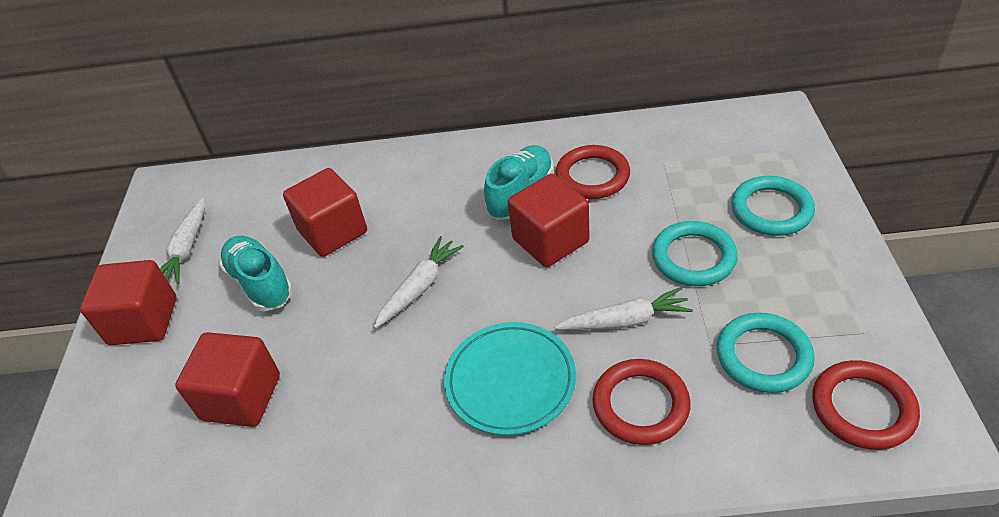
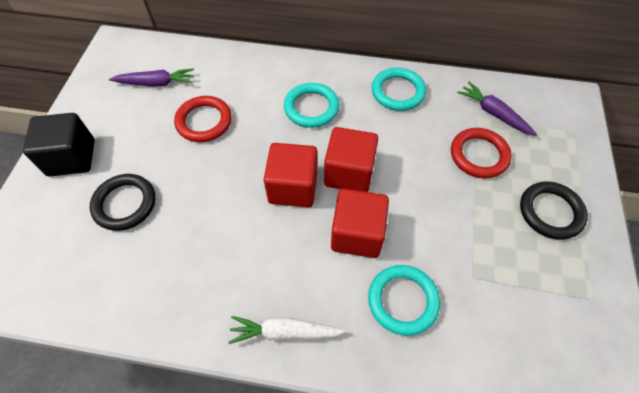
black cube: 0 -> 1
black ring: 0 -> 2
purple carrot: 0 -> 2
red cube: 4 -> 3
red ring: 3 -> 2
turquoise plate: 1 -> 0
turquoise shoe: 2 -> 0
white carrot: 3 -> 1

